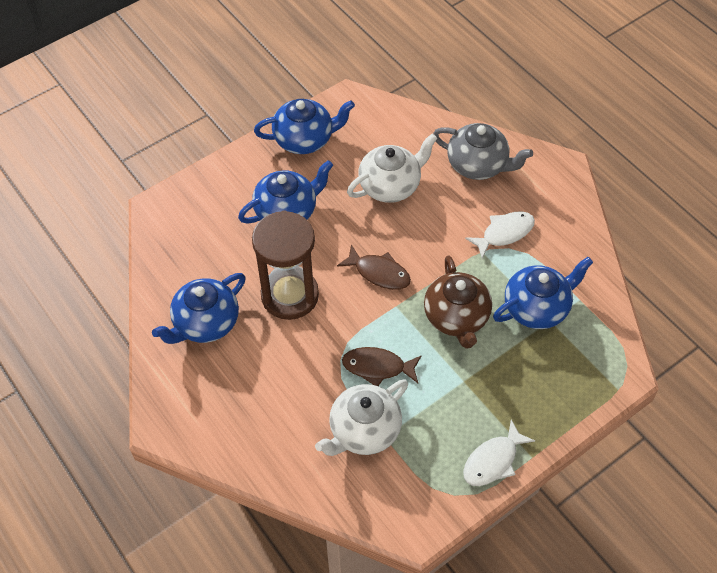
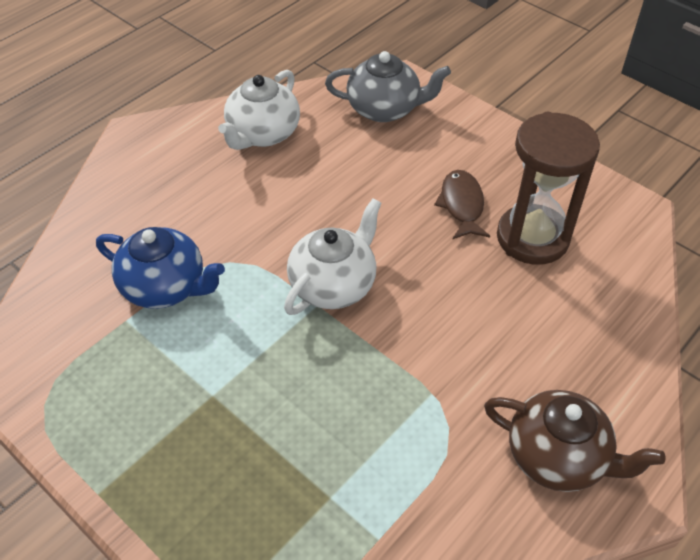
blue teapot: 4 -> 1
brown fish: 2 -> 1
white fish: 2 -> 0

